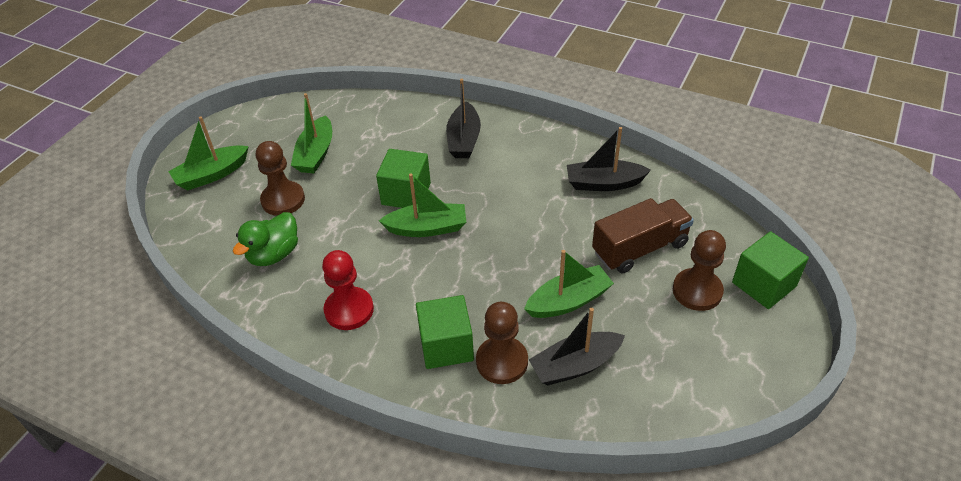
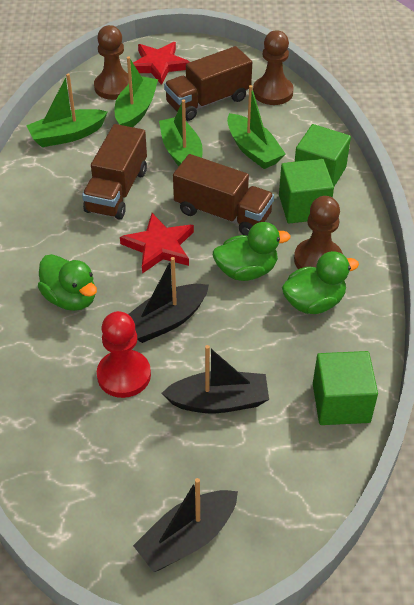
brown truck: 1 -> 3
green duck: 1 -> 3
red star: 0 -> 2

